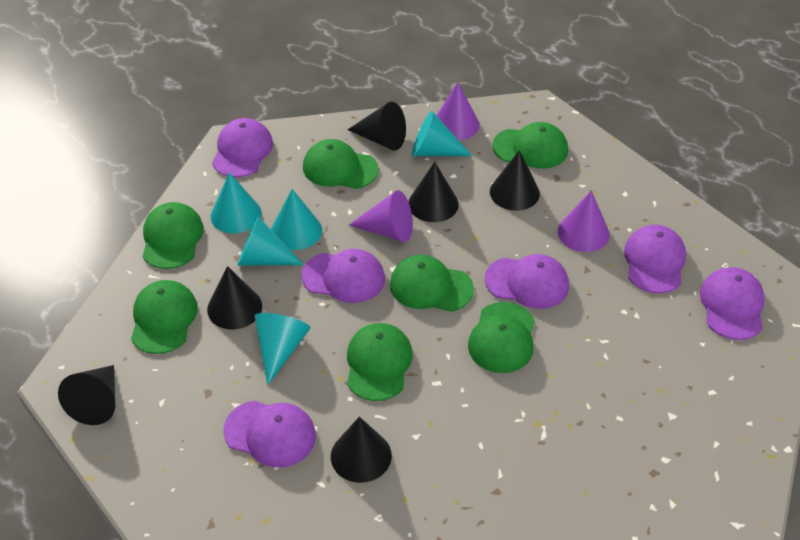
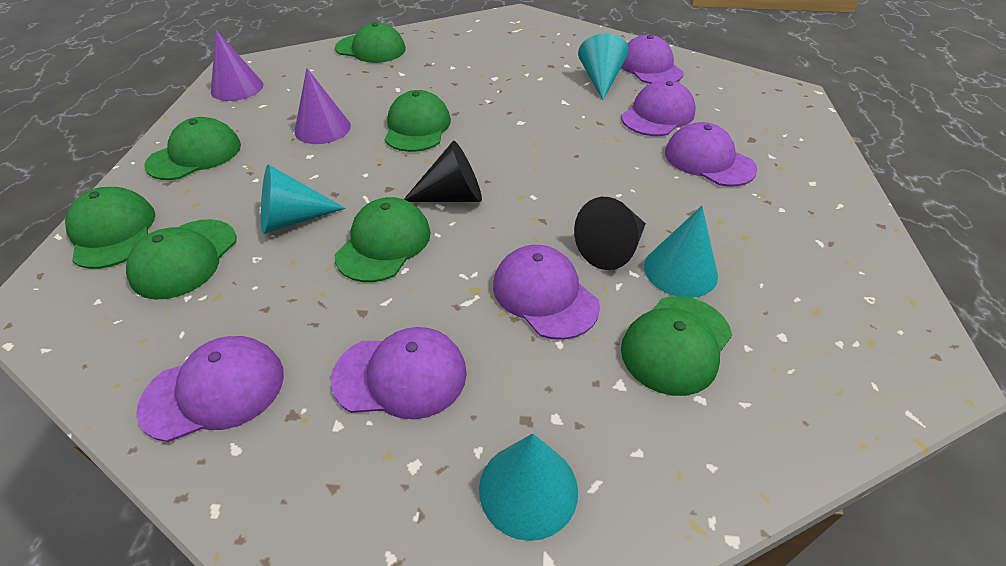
black cone: 6 -> 2
purple cone: 3 -> 2
turquoise cone: 5 -> 4

